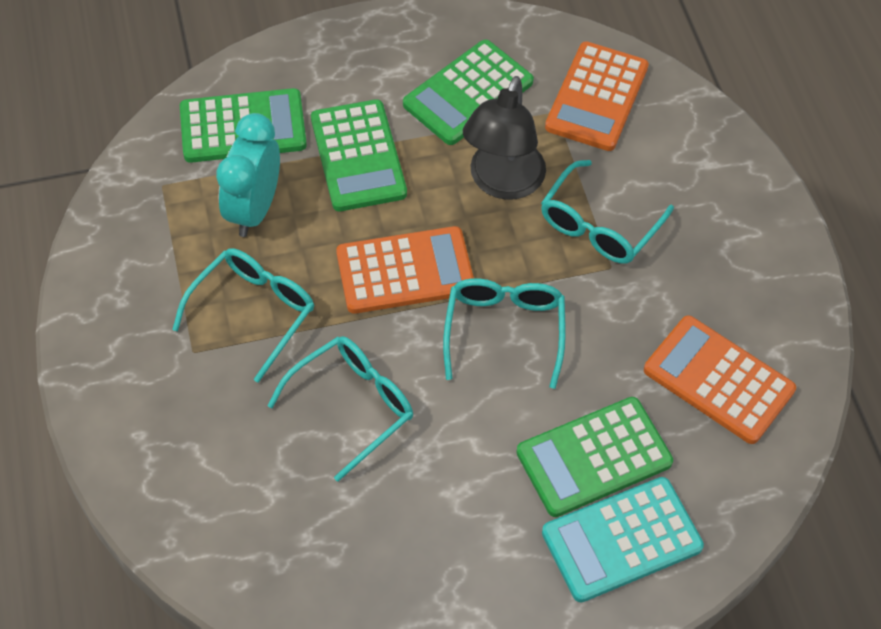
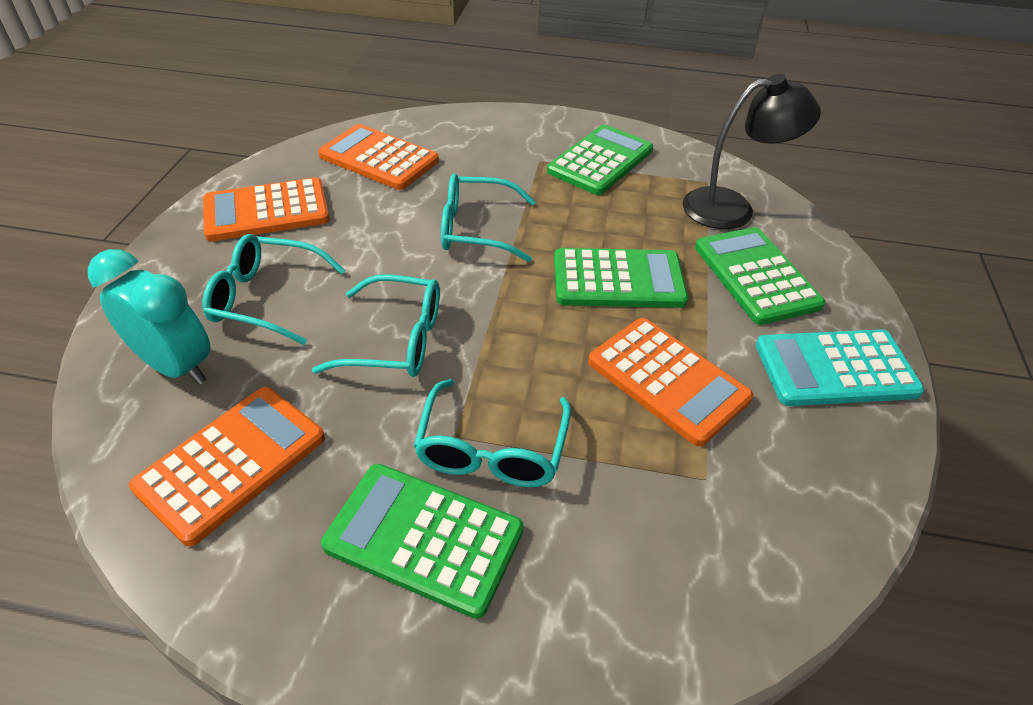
orange calculator: 3 -> 4

